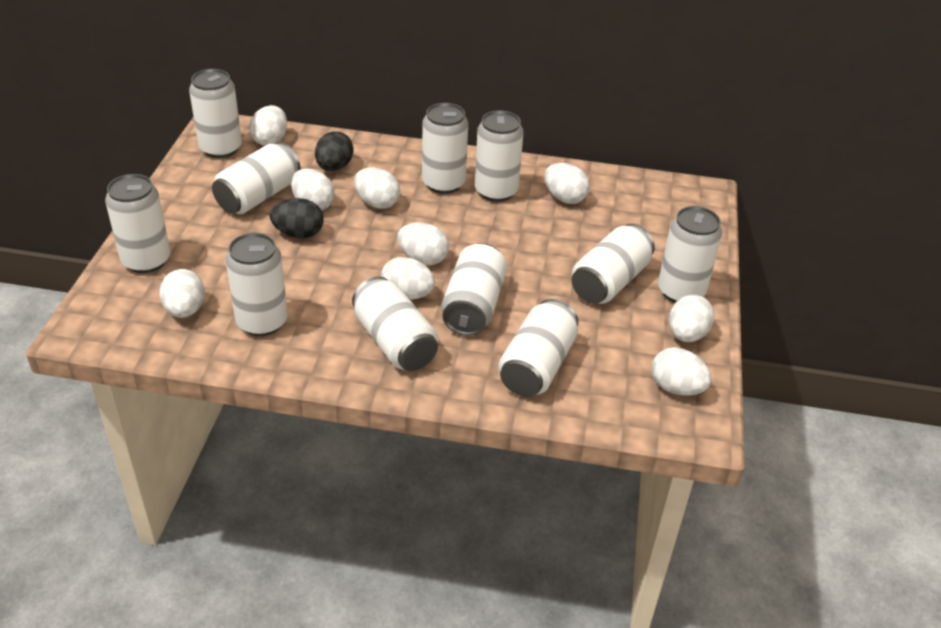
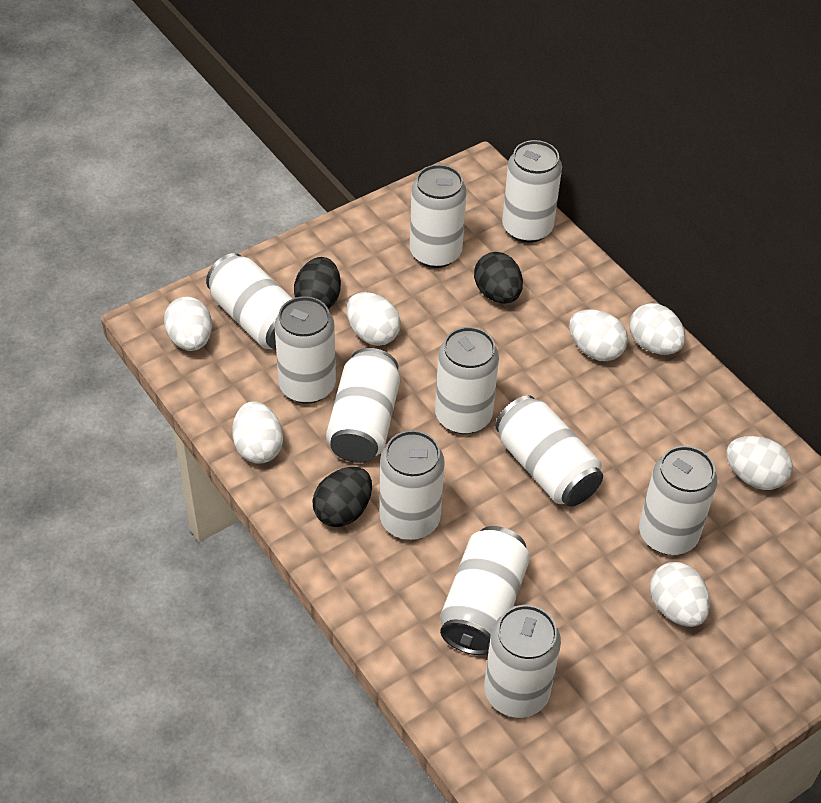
black egg: 2 -> 3
white egg: 9 -> 7

